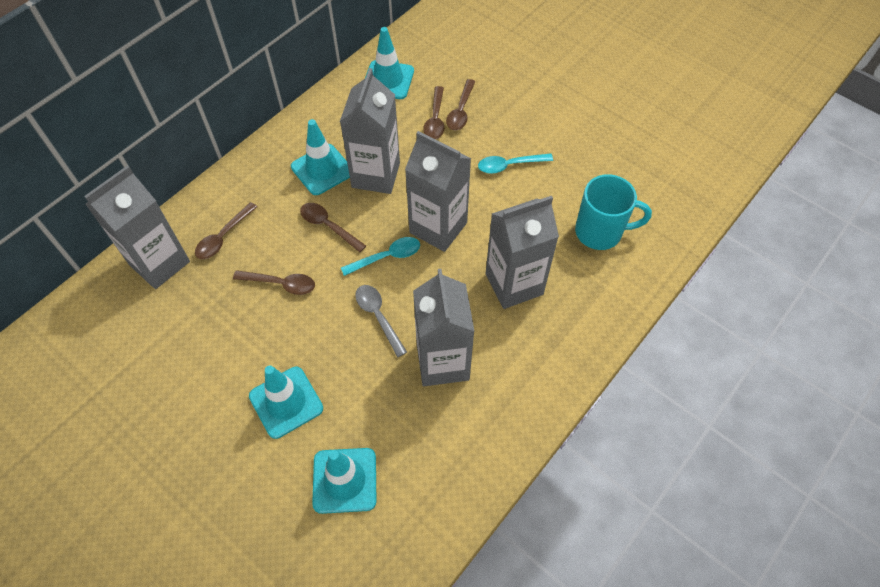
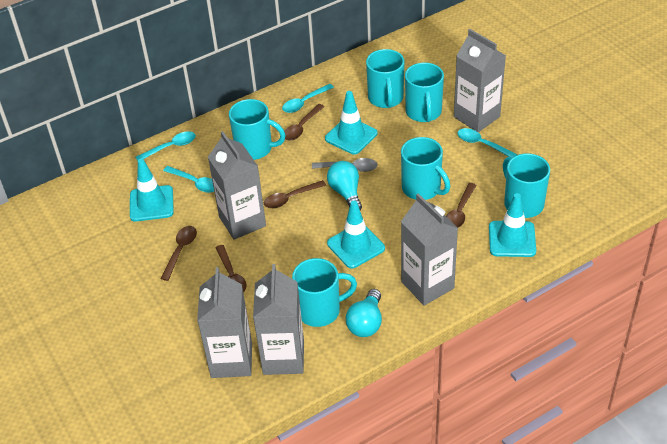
turquoise light bulb: 0 -> 2
turquoise mug: 1 -> 6
turquoise spoon: 2 -> 4

